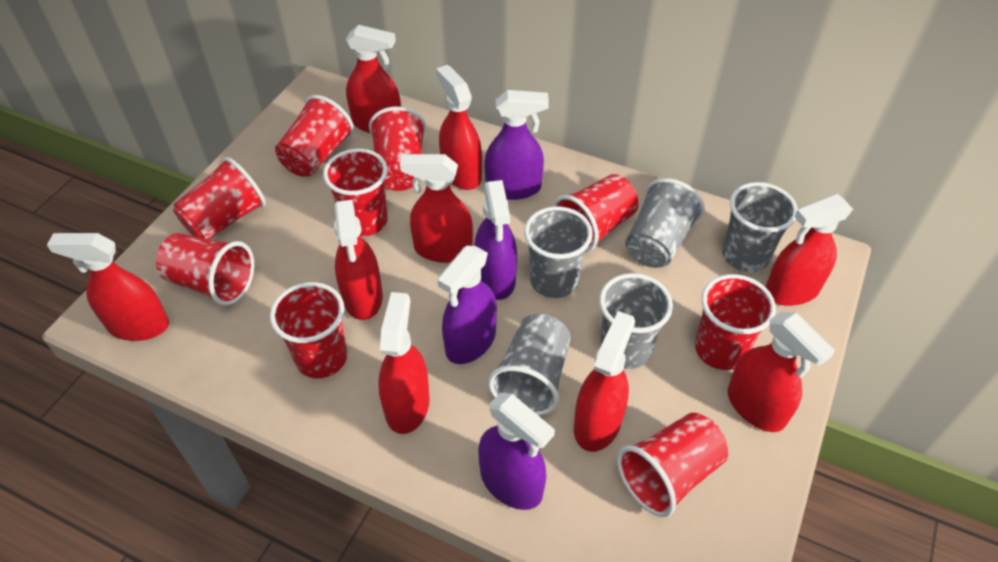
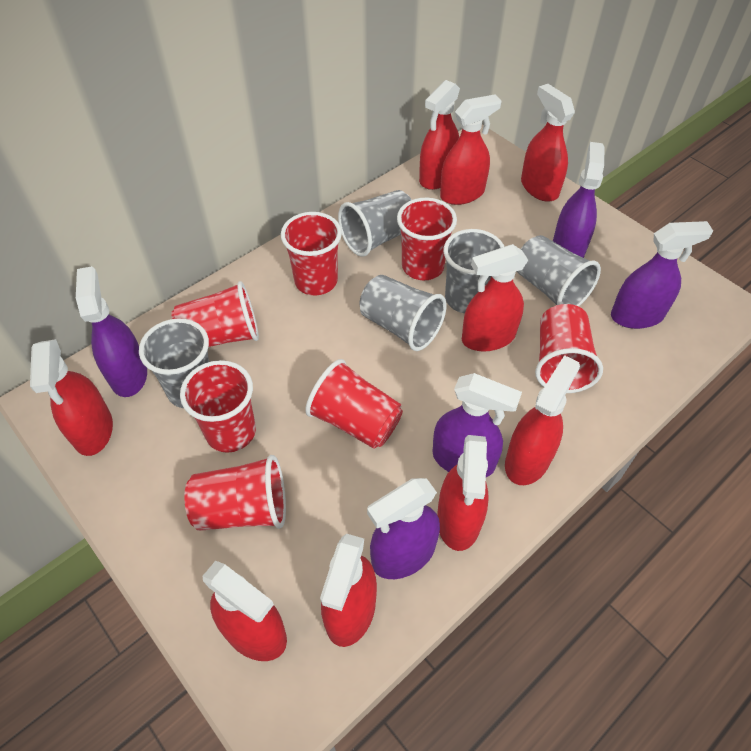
purple spray bottle: 4 -> 5
red cup: 9 -> 7

